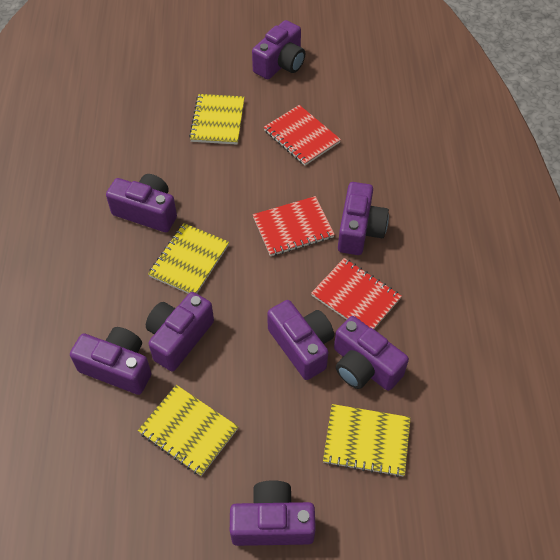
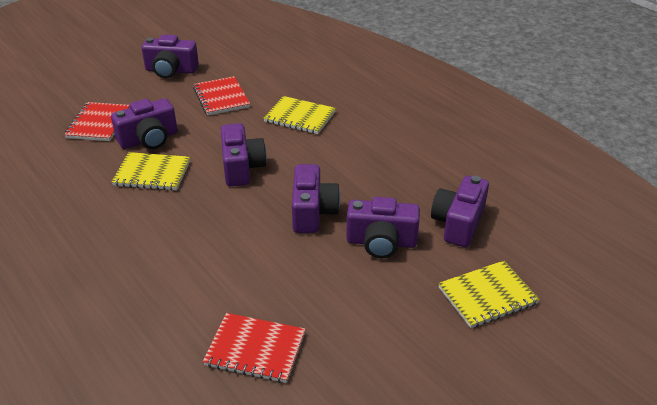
purple camera: 8 -> 6
yellow notebook: 4 -> 3

